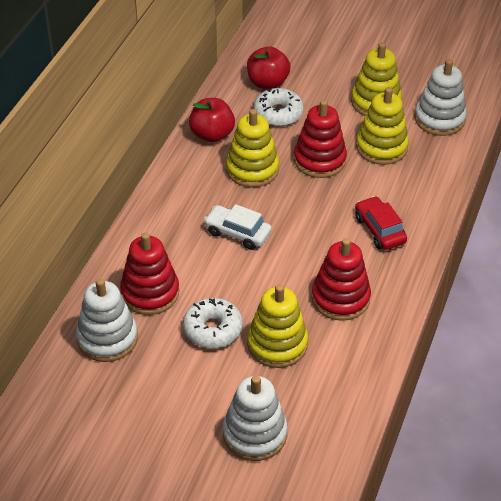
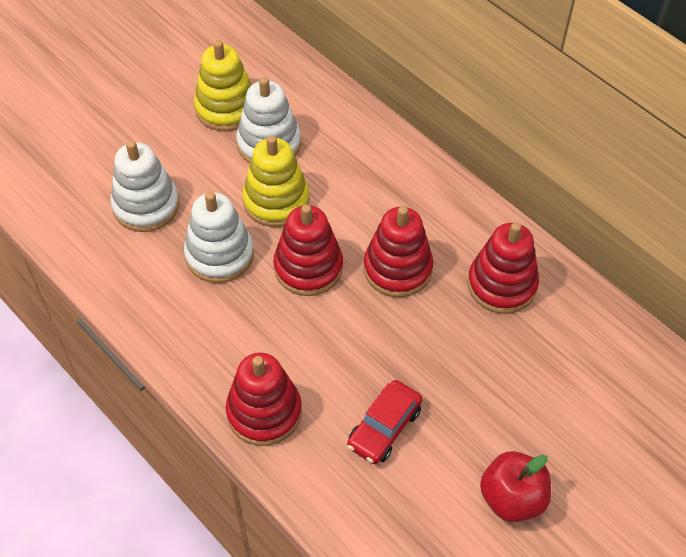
red apple: 2 -> 1
red stacking toy: 3 -> 4
white car: 1 -> 0
white donut: 2 -> 0
yellow stacking toy: 4 -> 2

